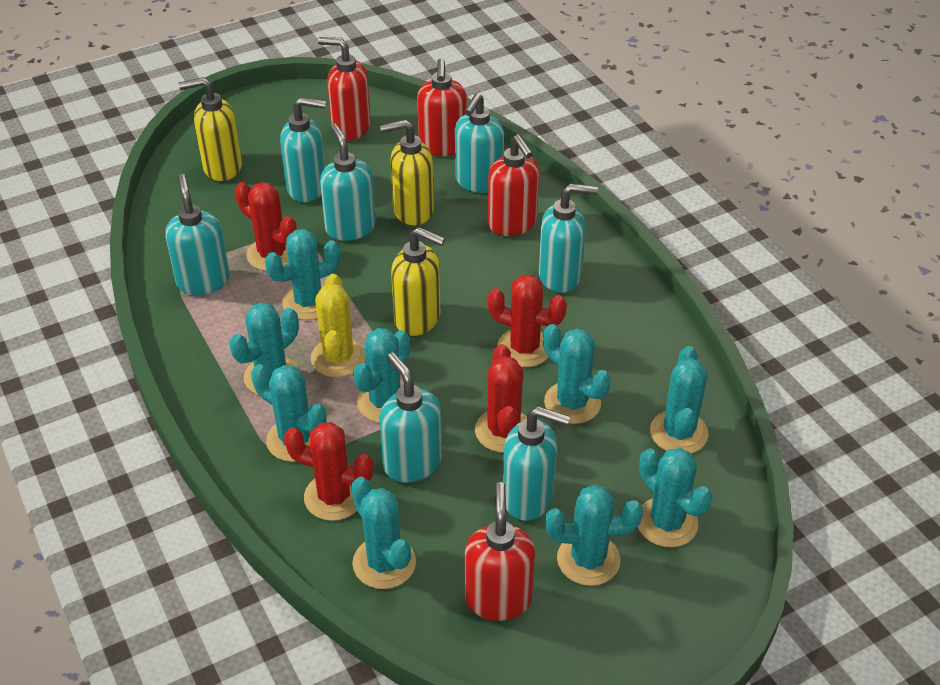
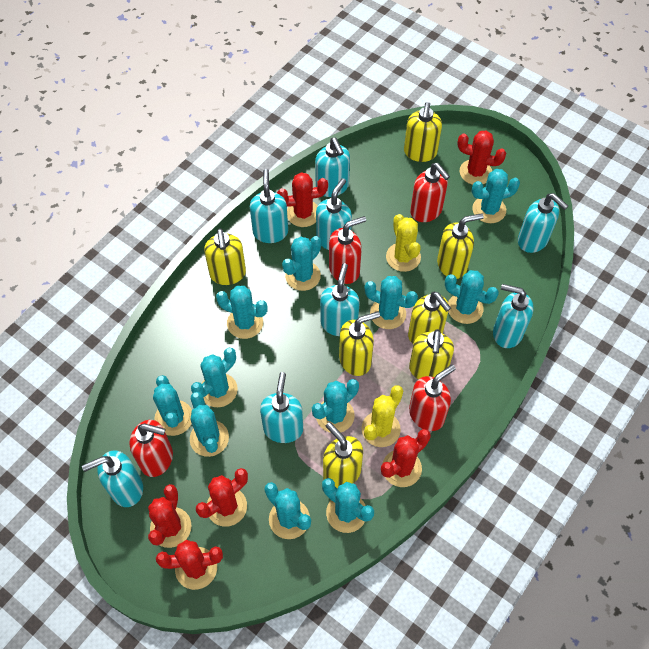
red cactus: 4 -> 6
turquoise cactus: 9 -> 11
turquoise soap dispenser: 7 -> 8
yellow cactus: 1 -> 2
yellow soap dispenser: 3 -> 7

